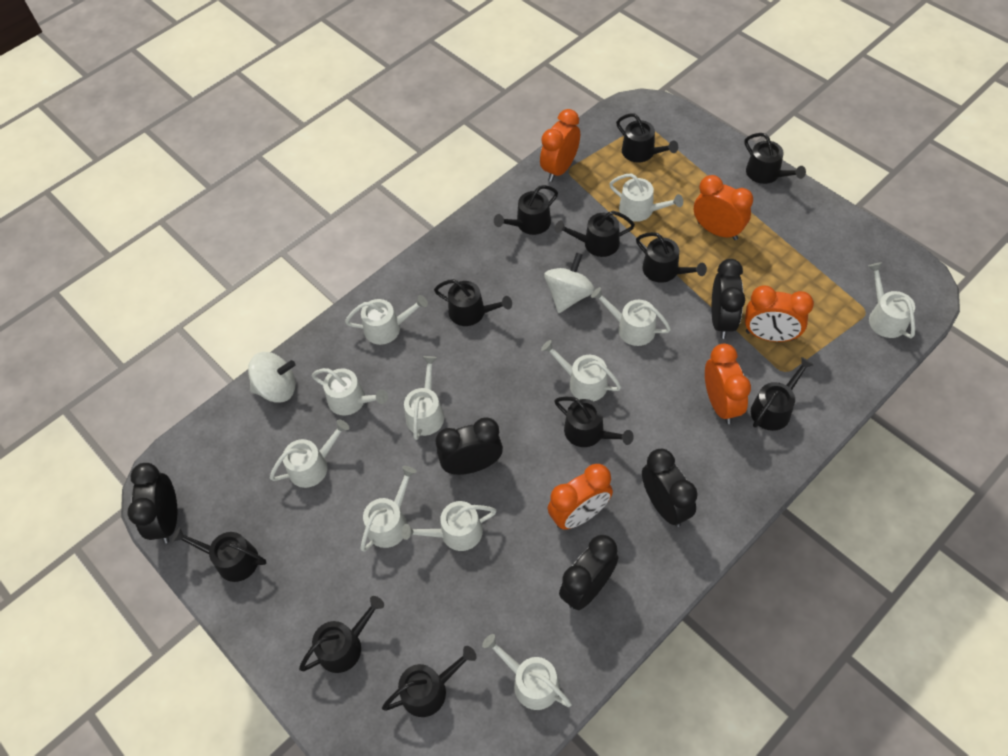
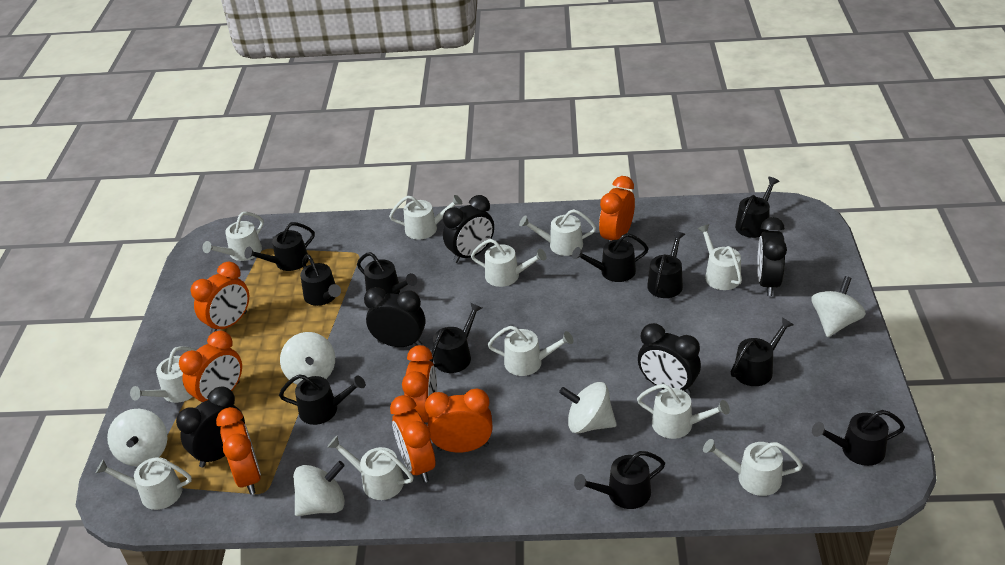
orange clock: 5 -> 7
white spinning top: 2 -> 5

